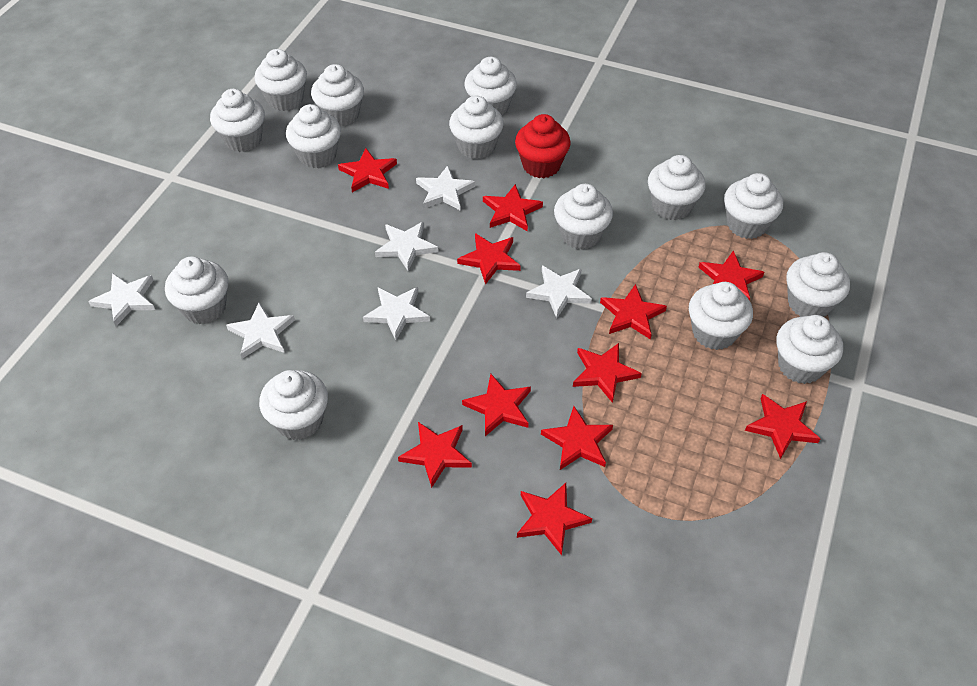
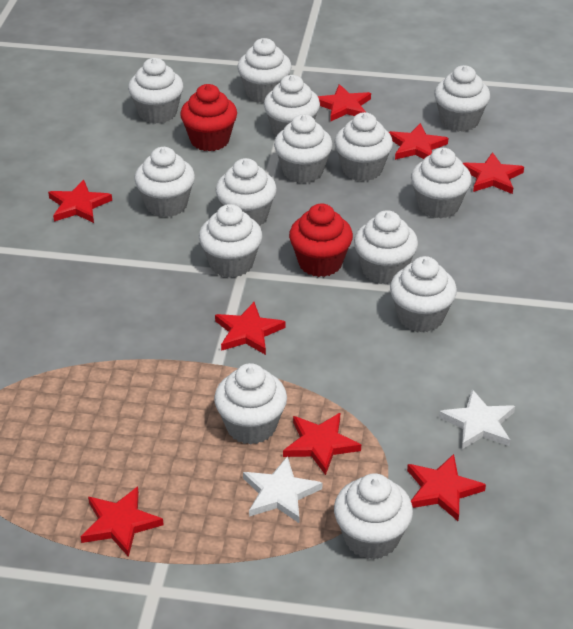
red cupcake: 1 -> 2
red star: 11 -> 8
white star: 6 -> 2

